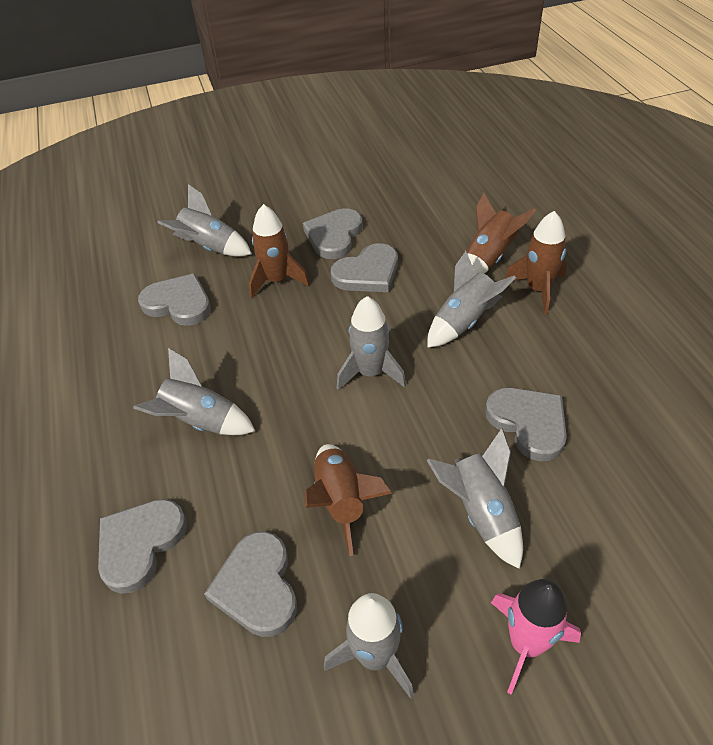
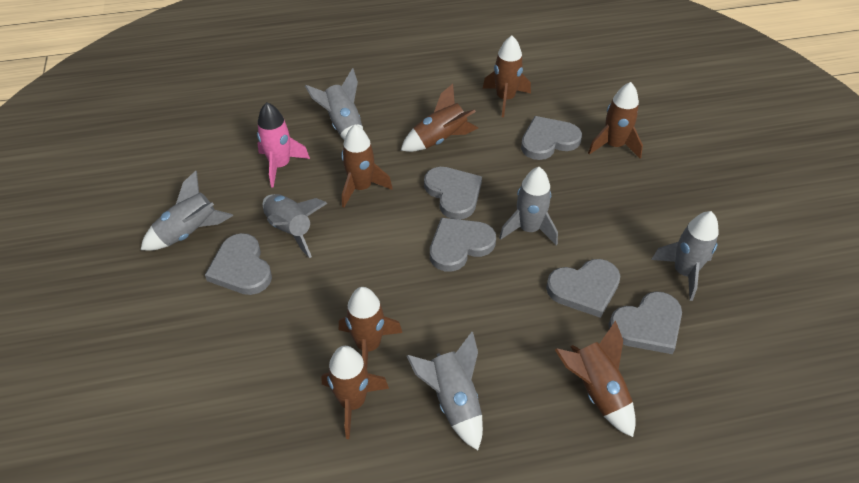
brown rocket: 4 -> 7

